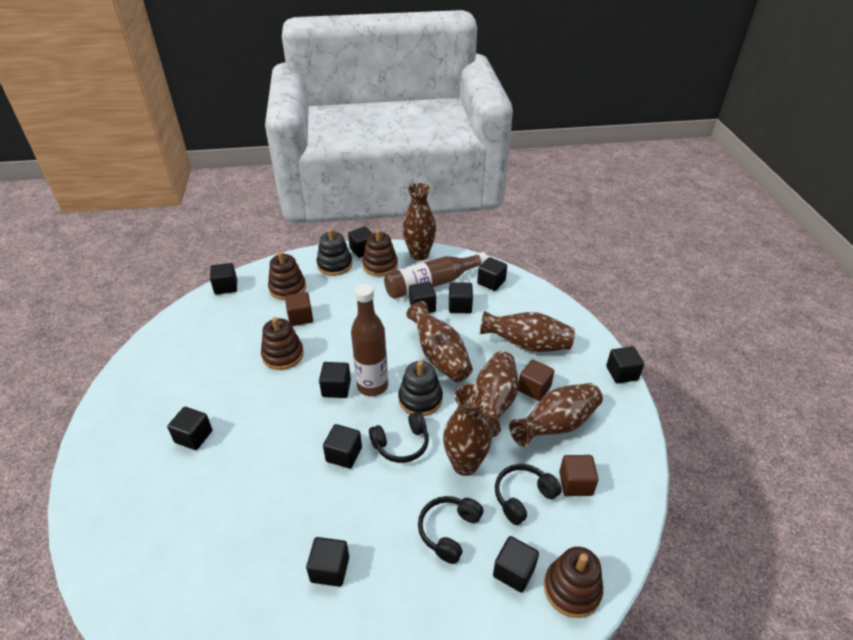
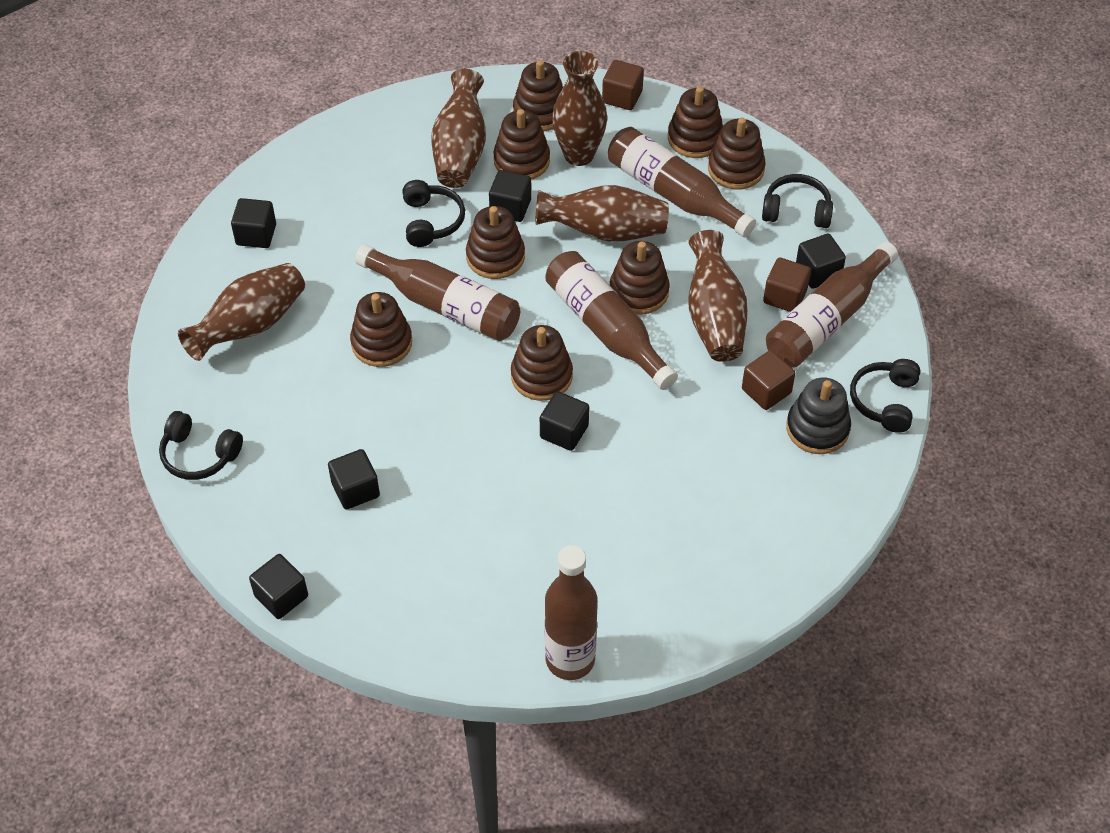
black cube: 11 -> 6
black headphones: 3 -> 4
black stacking toy: 2 -> 1
brown bottle: 2 -> 5
brown stacking toy: 4 -> 8
brown vase: 6 -> 5

